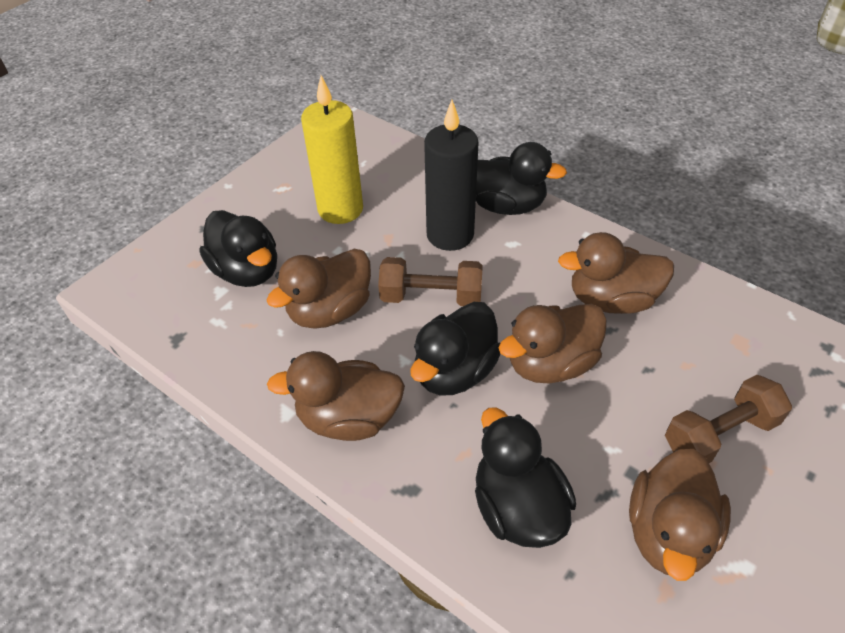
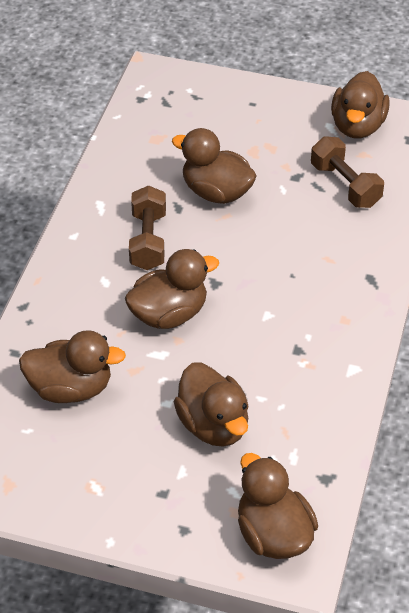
black candle: 1 -> 0
black duck: 4 -> 0
brown duck: 5 -> 6
yellow candle: 1 -> 0

